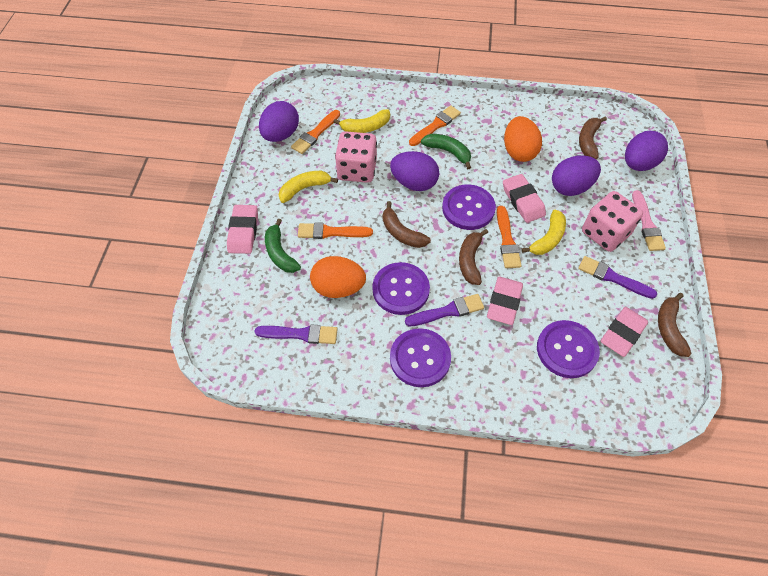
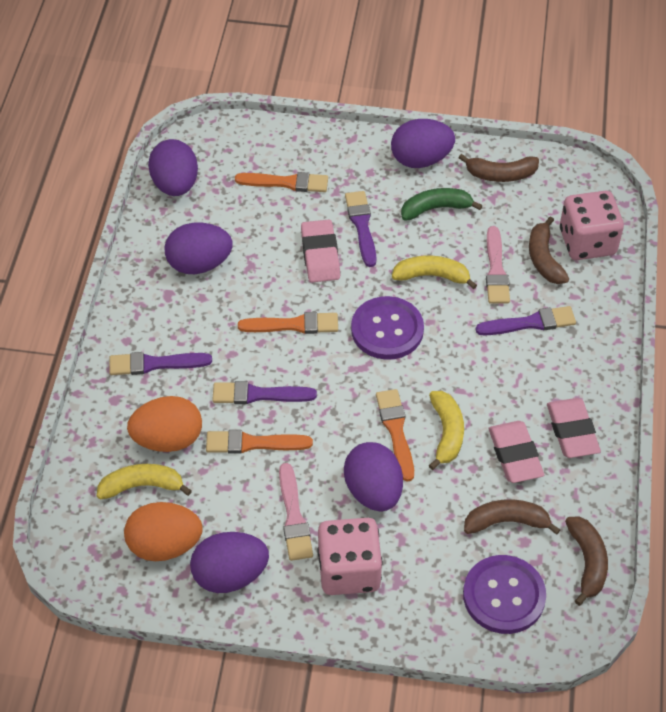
green banana: 2 -> 1
pink brush: 1 -> 2
pink eraser: 4 -> 3
purple brush: 3 -> 4
purple button: 4 -> 2
purple egg: 4 -> 5

